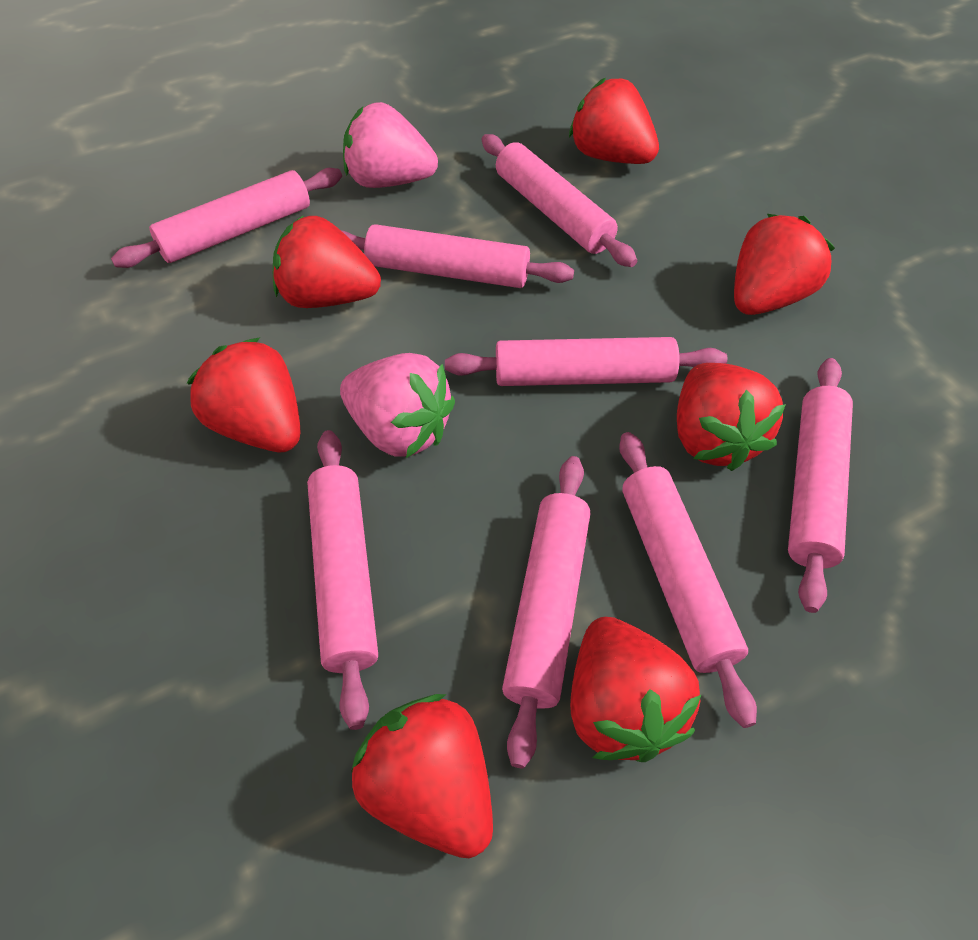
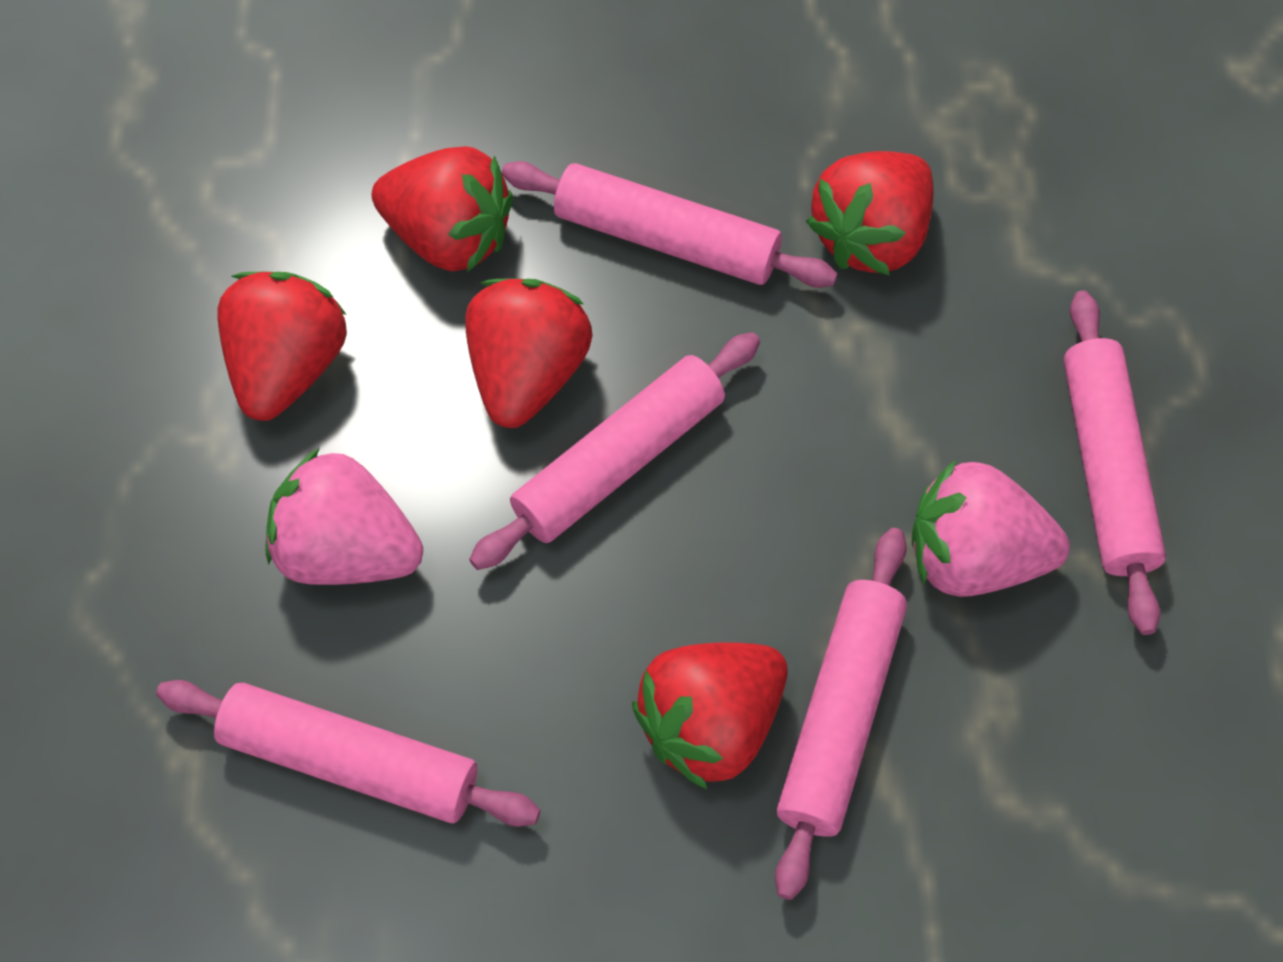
pink rolling pin: 8 -> 5
red strawberry: 7 -> 5

